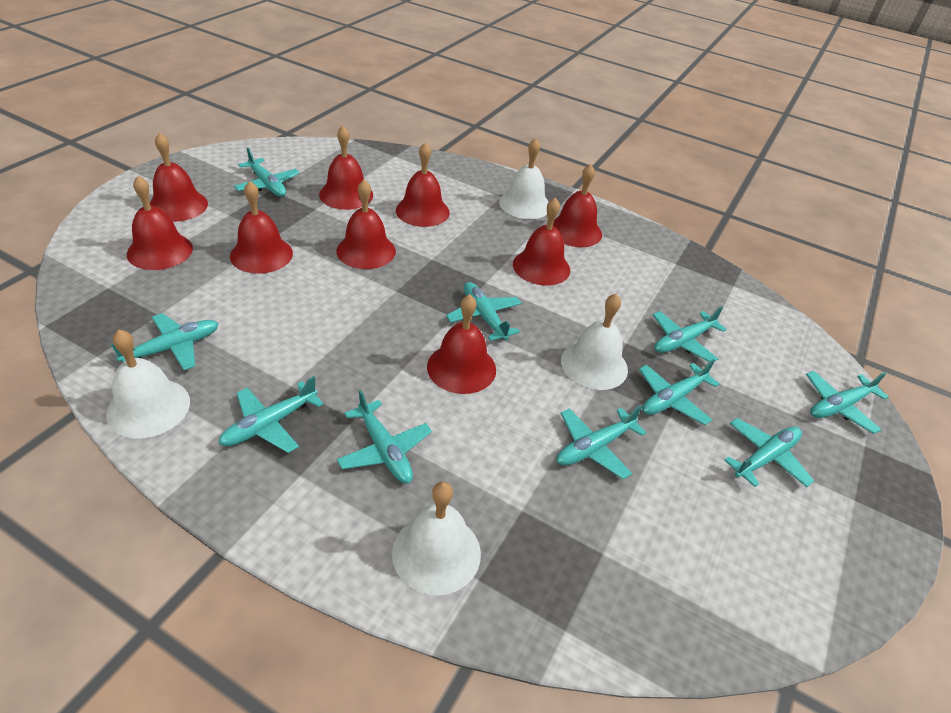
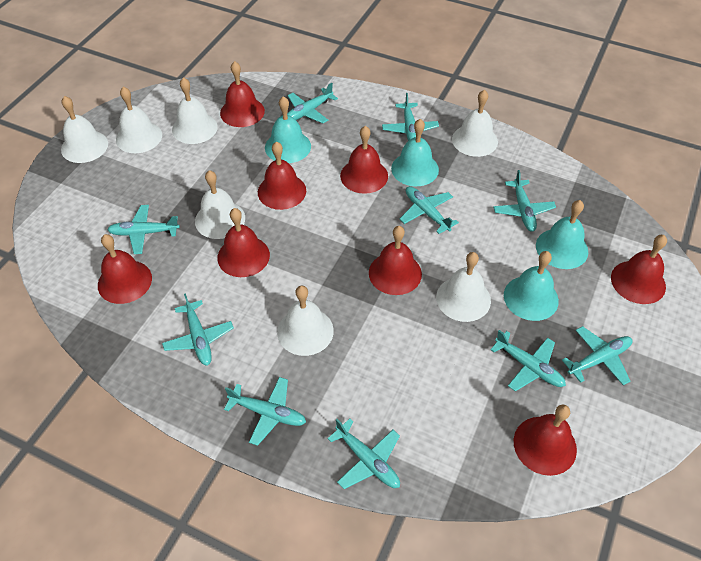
red bell: 9 -> 8
turquoise bell: 0 -> 4
white bell: 4 -> 7

